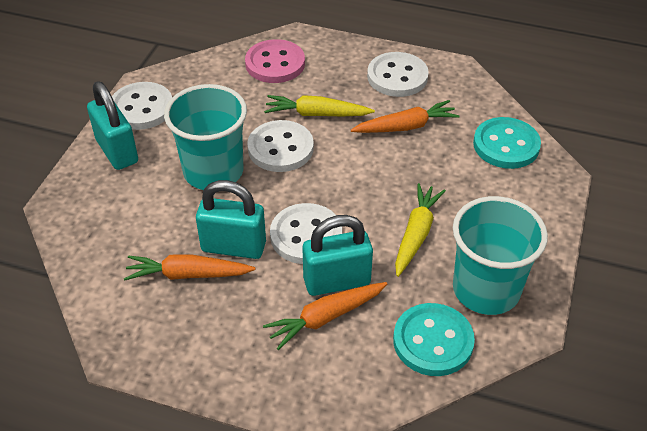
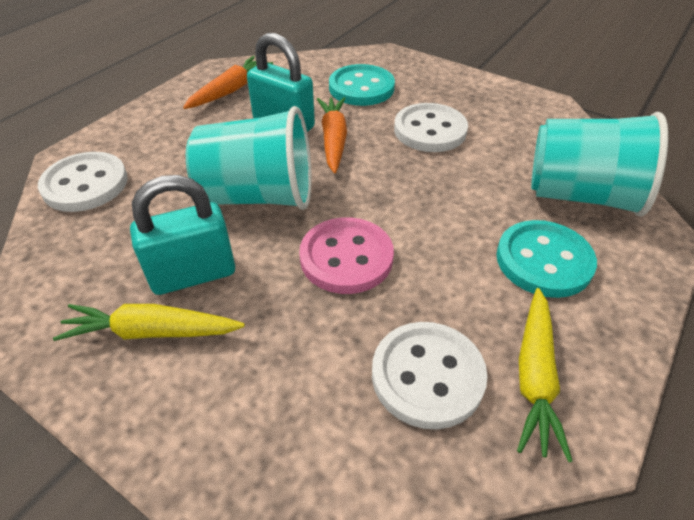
orange carrot: 3 -> 2
turquoise padlock: 3 -> 2
white button: 4 -> 3

